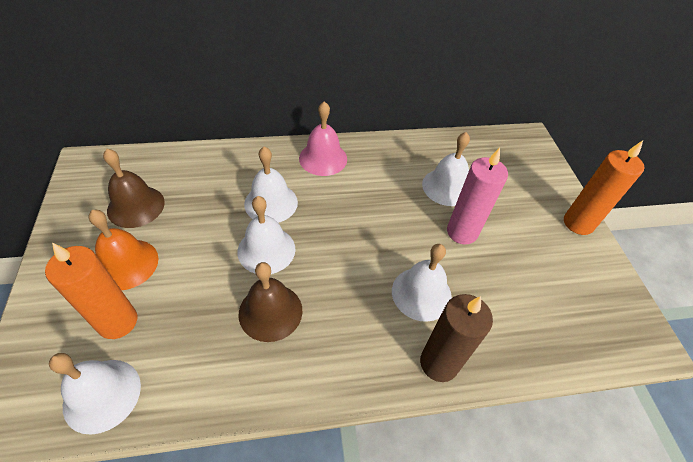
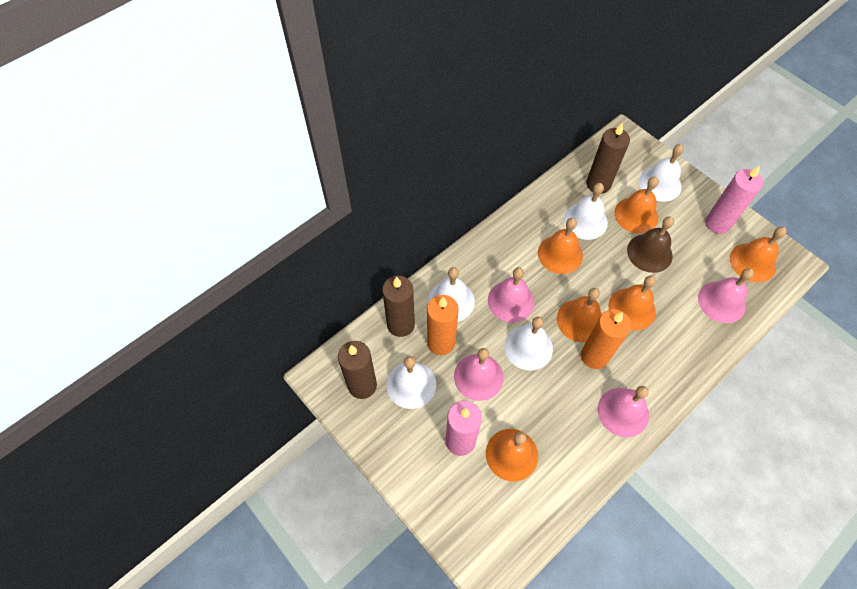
brown bell: 2 -> 1
brown candle: 1 -> 3
orange bell: 1 -> 6
pink bell: 1 -> 4
pink candle: 1 -> 2

